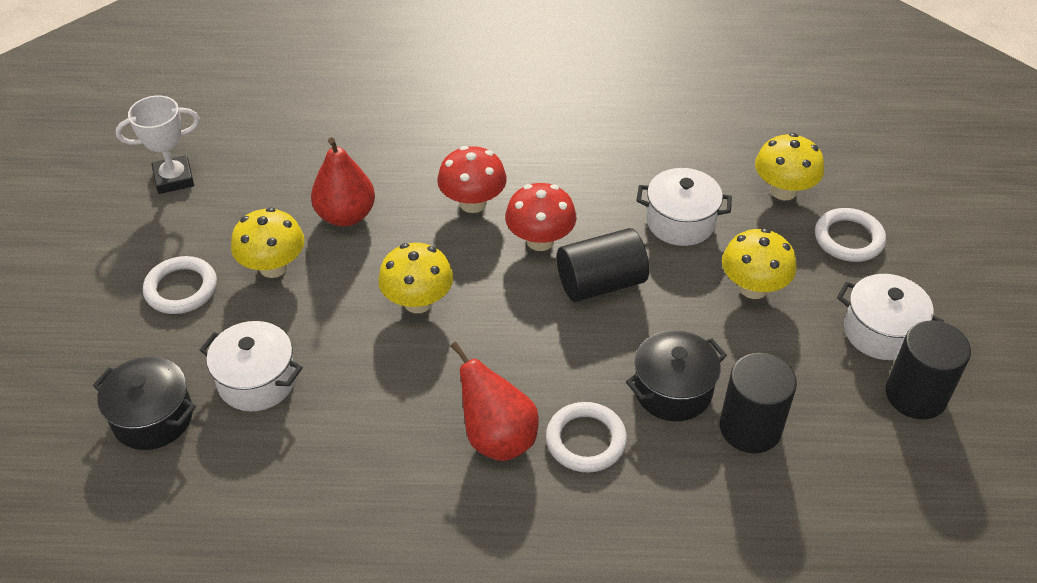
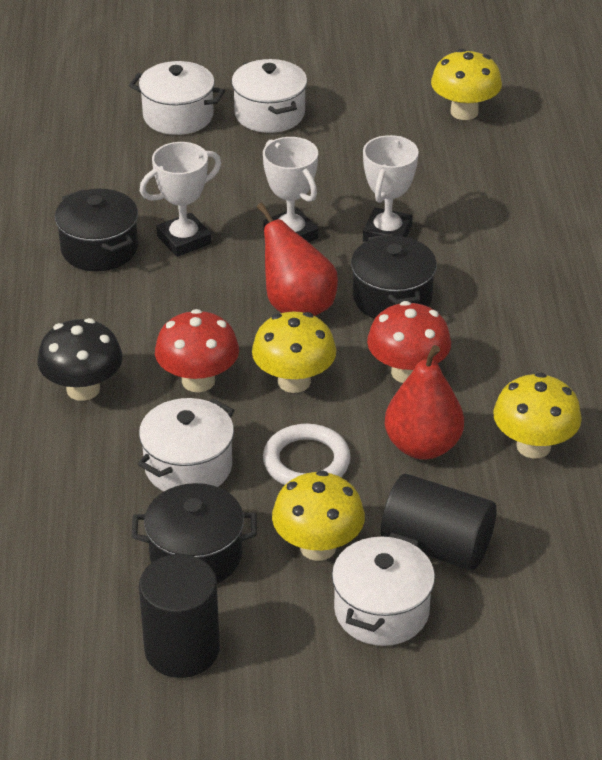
black cylinder: 3 -> 2
black mushroom: 0 -> 1
black pot: 2 -> 3
white pot: 3 -> 4
white ring: 3 -> 1
white trophy: 1 -> 3

